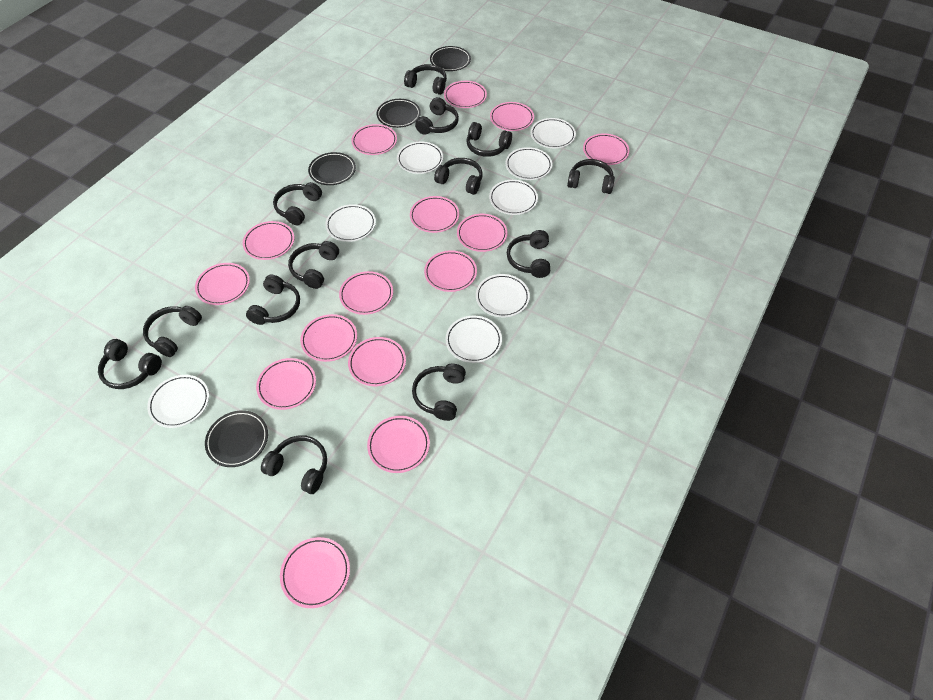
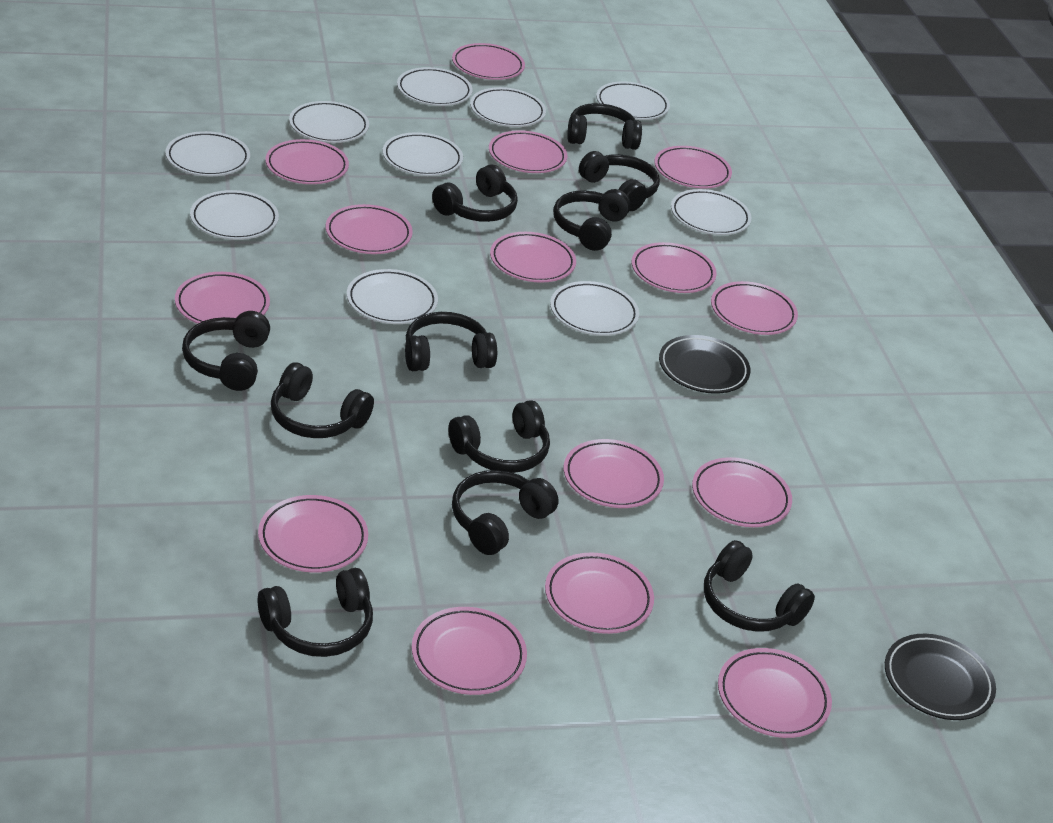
black headphones: 13 -> 11
black plate: 4 -> 2
white plate: 8 -> 10

